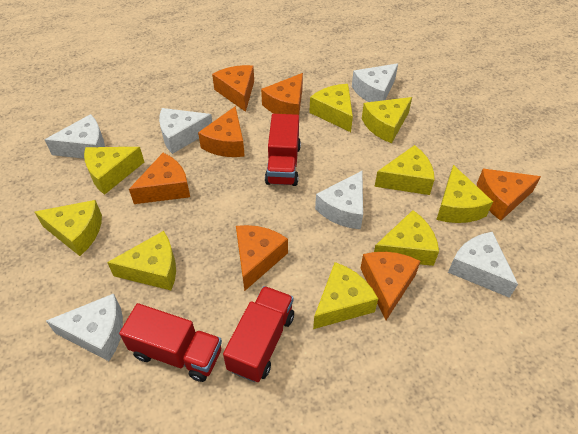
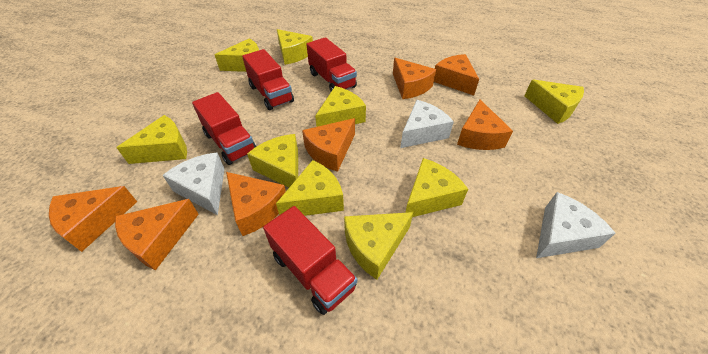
red truck: 3 -> 4
white cheese: 6 -> 3

